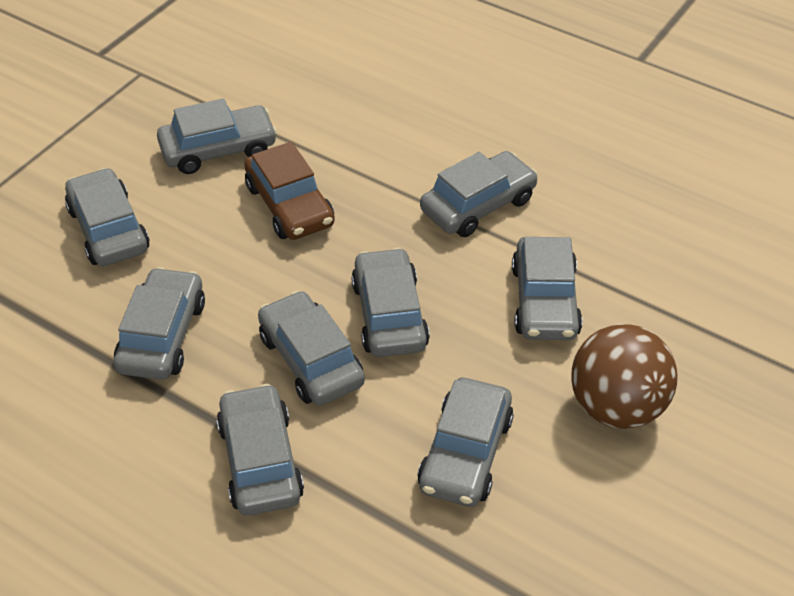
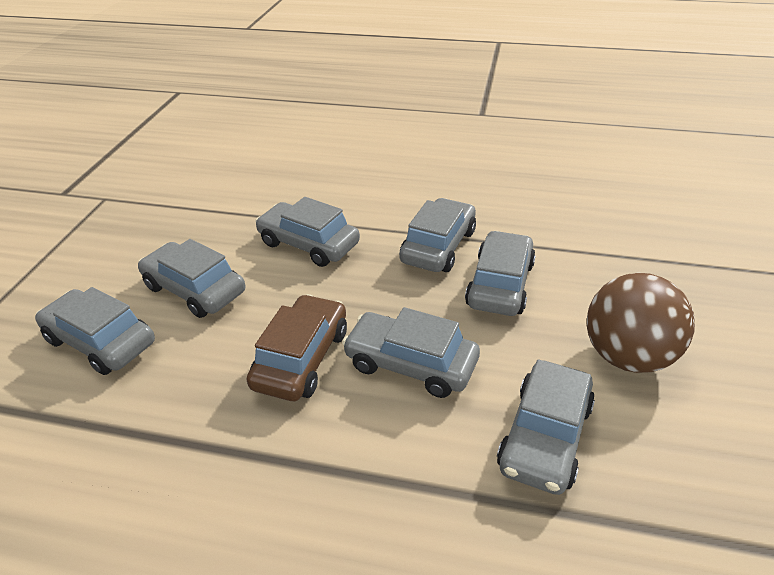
grey car: 9 -> 7

